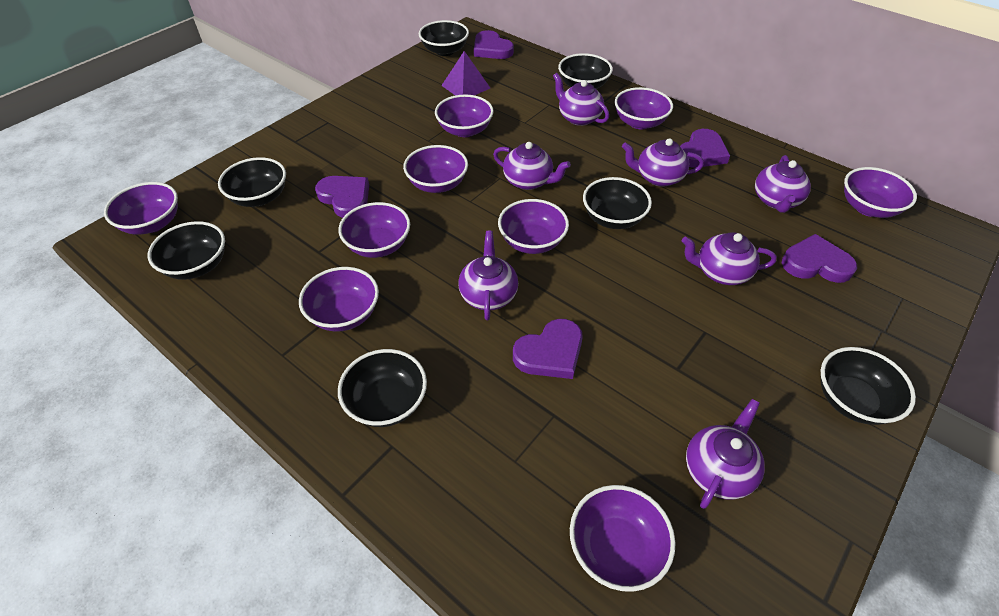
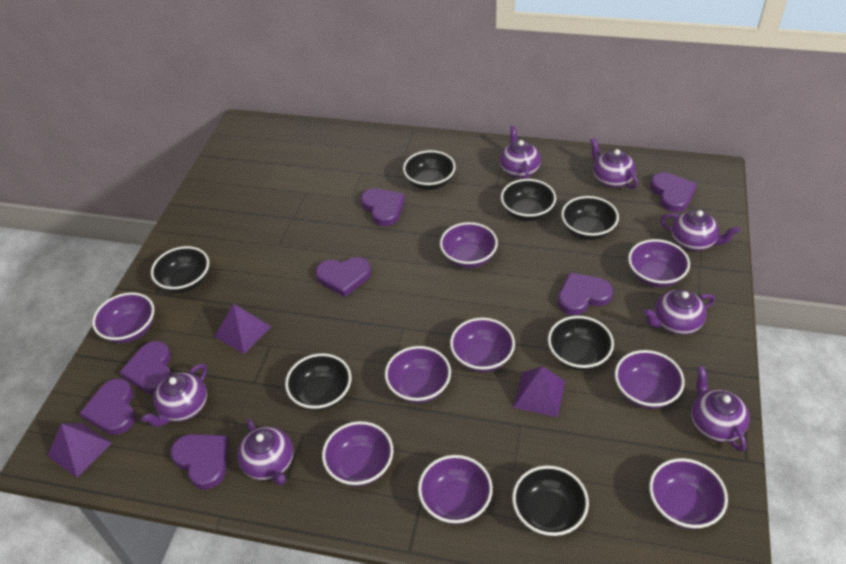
purple heart: 5 -> 7
purple pyramid: 1 -> 3

